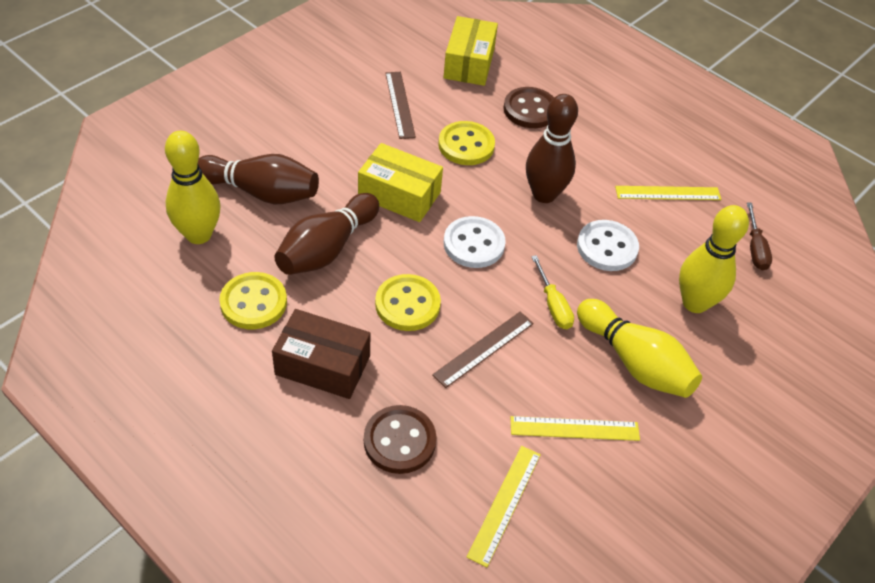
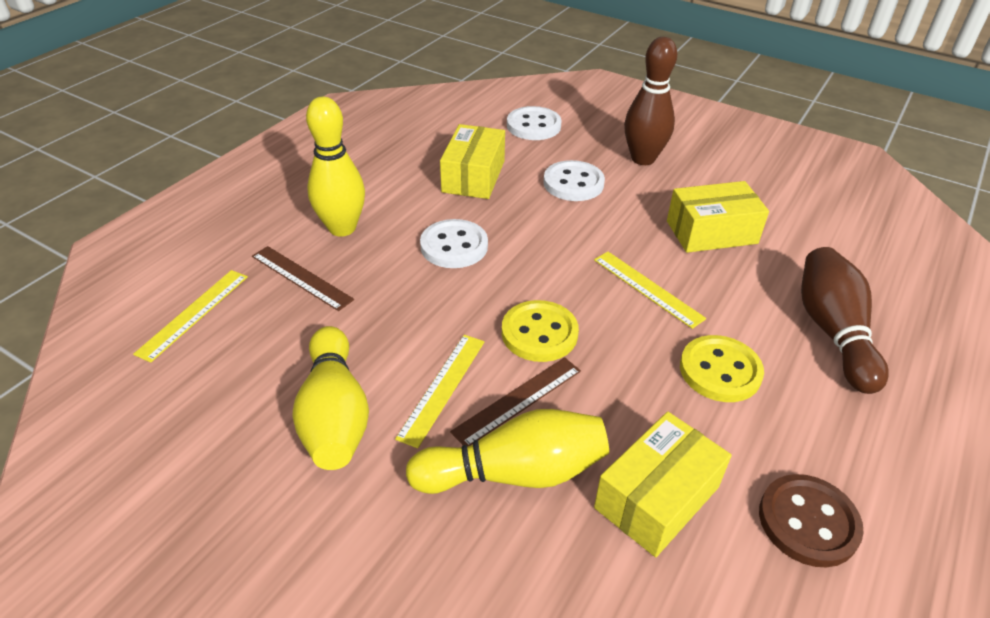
brown bowling pin: 3 -> 2
brown box: 1 -> 0
brown button: 2 -> 1
brown screwdriver: 1 -> 0
white button: 2 -> 3
yellow box: 2 -> 3
yellow button: 3 -> 2
yellow screwdriver: 1 -> 0

